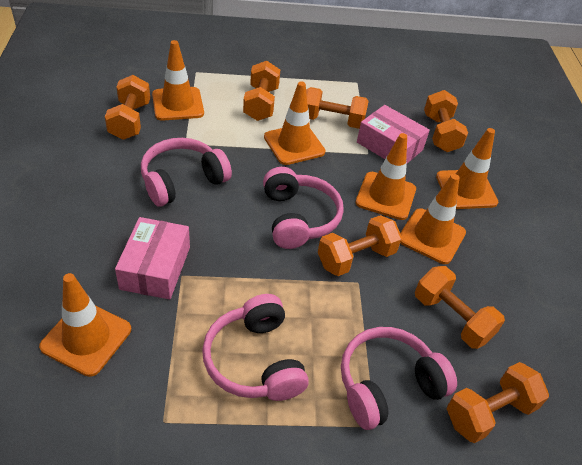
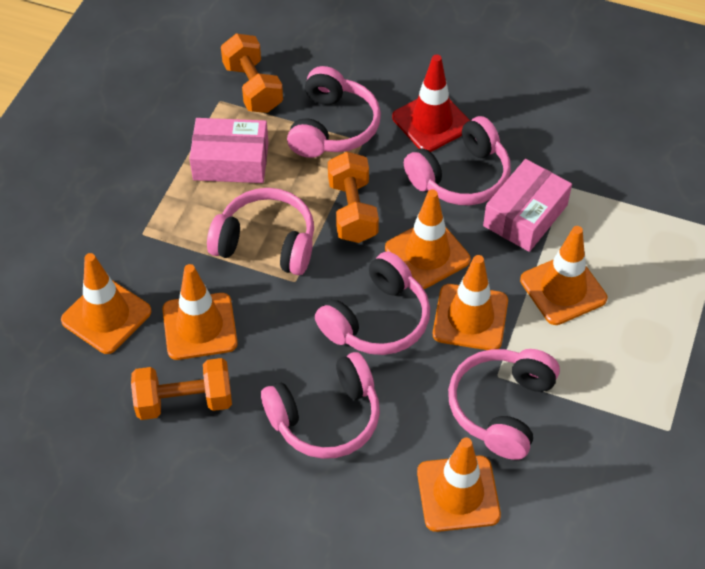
orange dumbbell: 7 -> 3
pink headphones: 4 -> 6
red traffic cone: 0 -> 1

